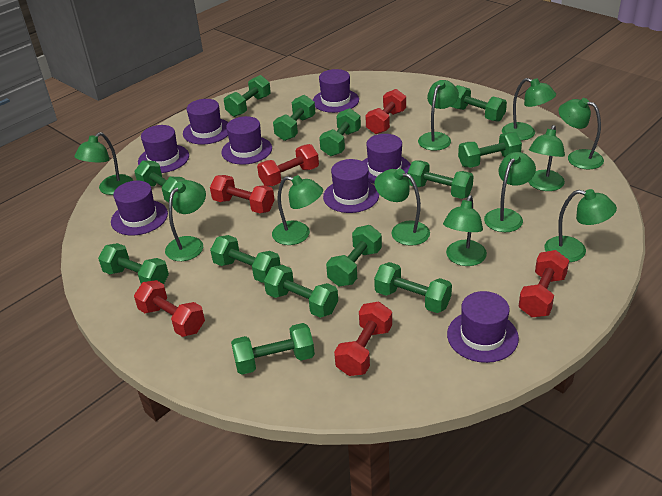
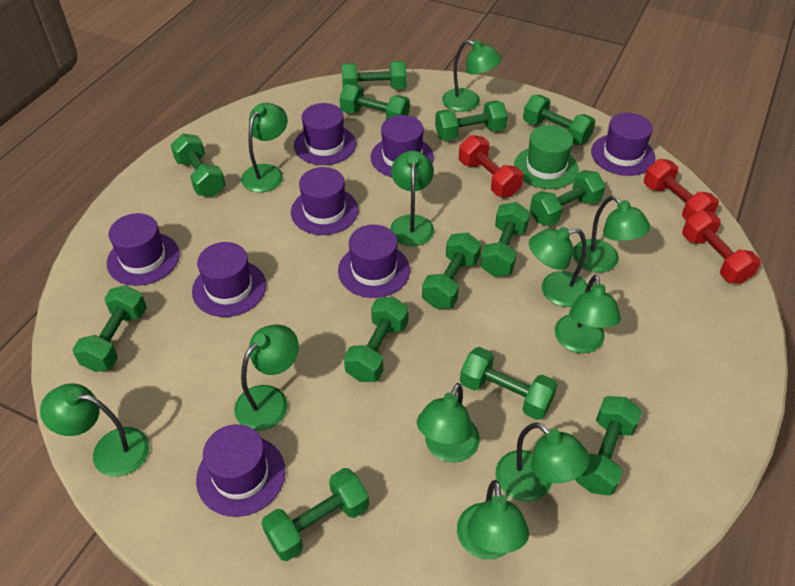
green hat: 0 -> 1
red dumbbell: 6 -> 3

